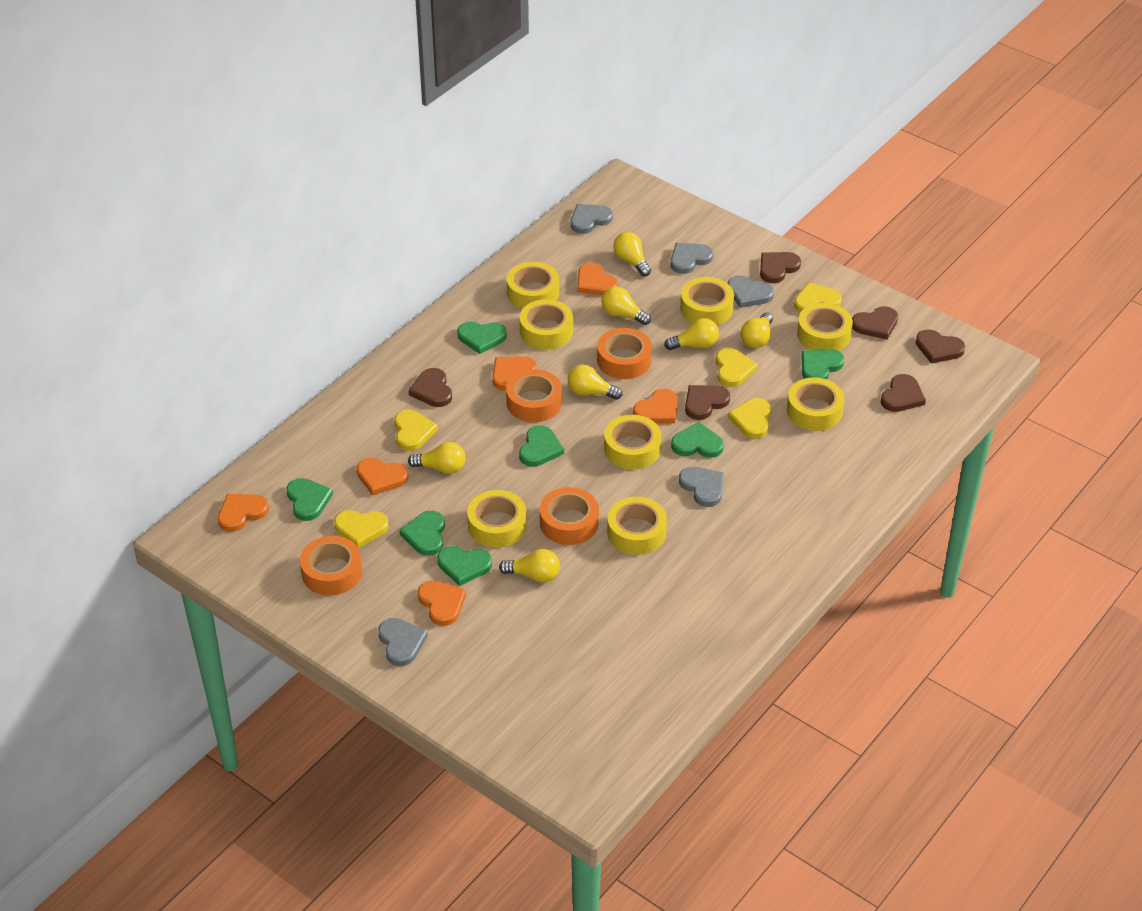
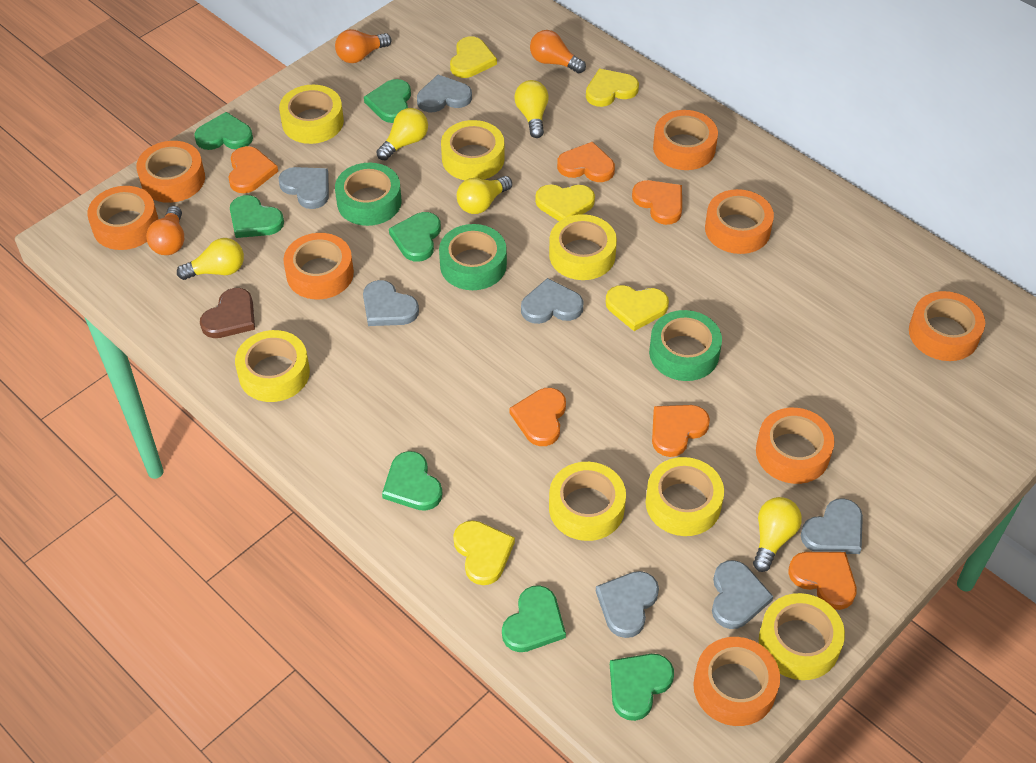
brown heart: 6 -> 1
green tape: 0 -> 3
grey heart: 5 -> 7
orange light bulb: 0 -> 3
orange tape: 4 -> 8
yellow light bulb: 7 -> 5
yellow tape: 8 -> 7

